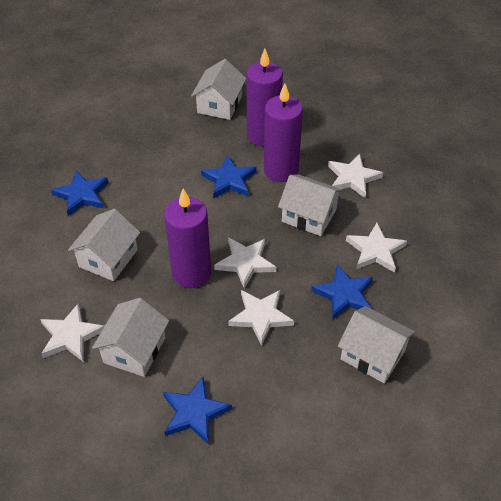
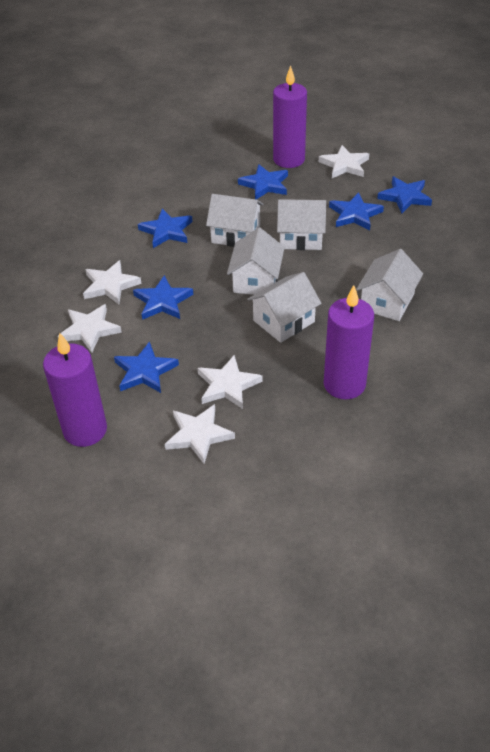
blue star: 4 -> 6

